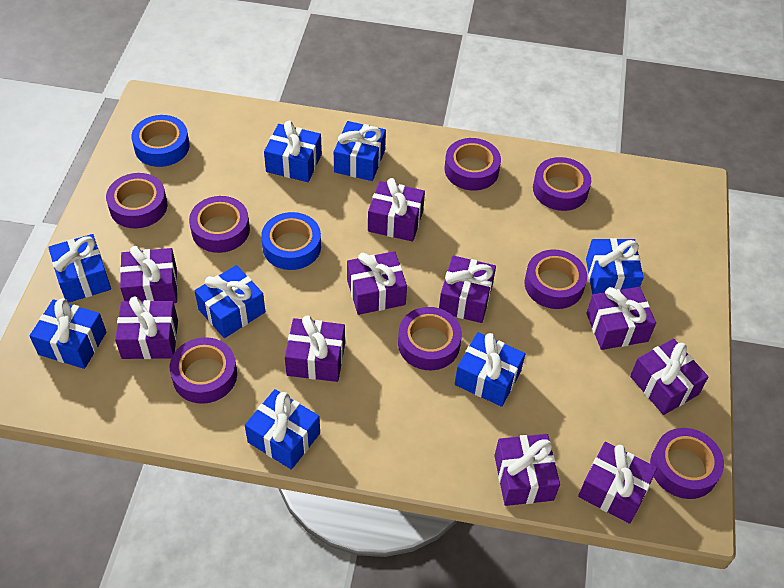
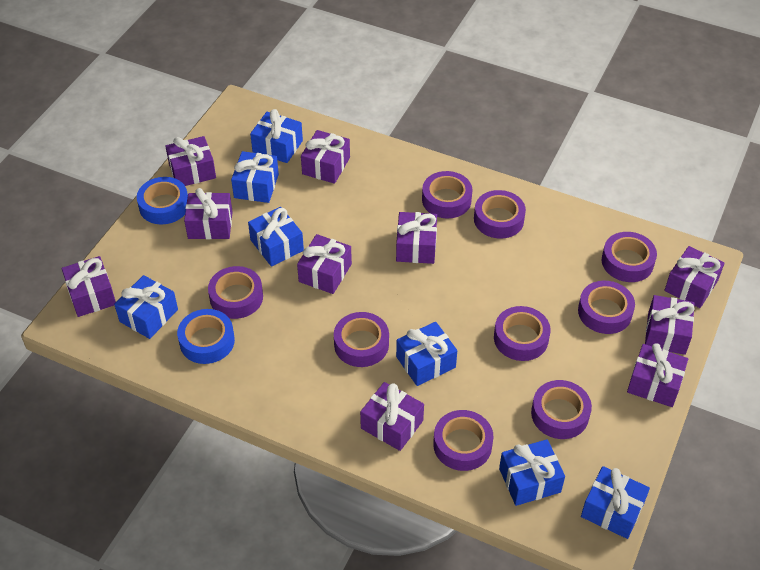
blue gift: 8 -> 7
purple tape: 8 -> 9

